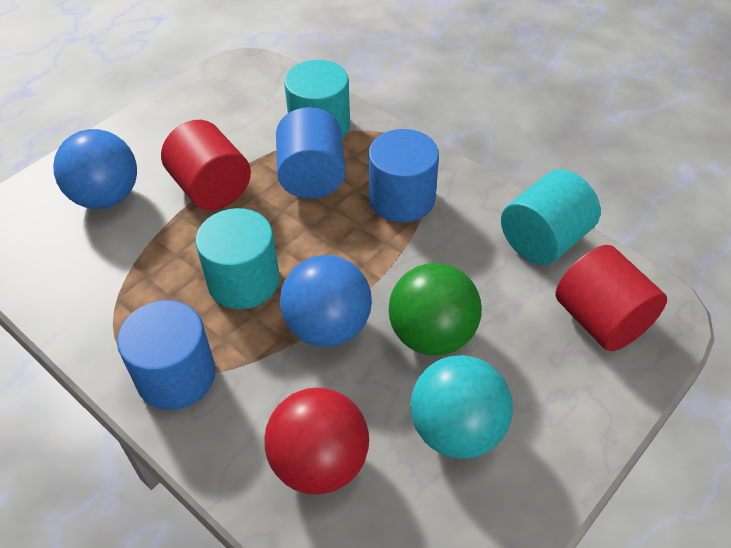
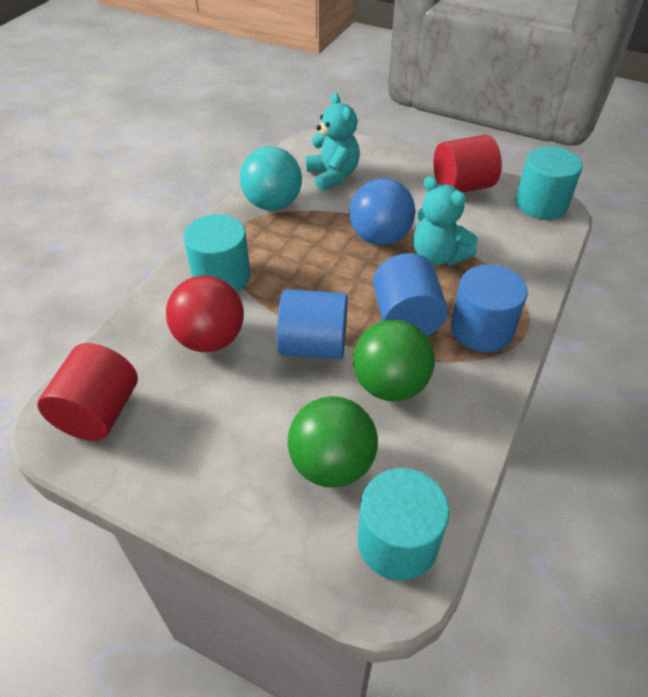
blue ball: 2 -> 1
green ball: 1 -> 2
turquoise teddy bear: 0 -> 2

